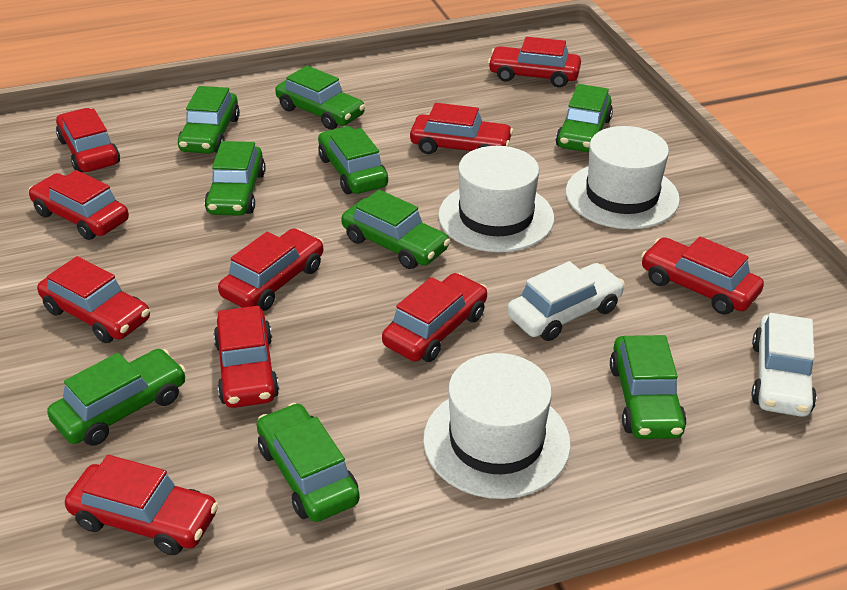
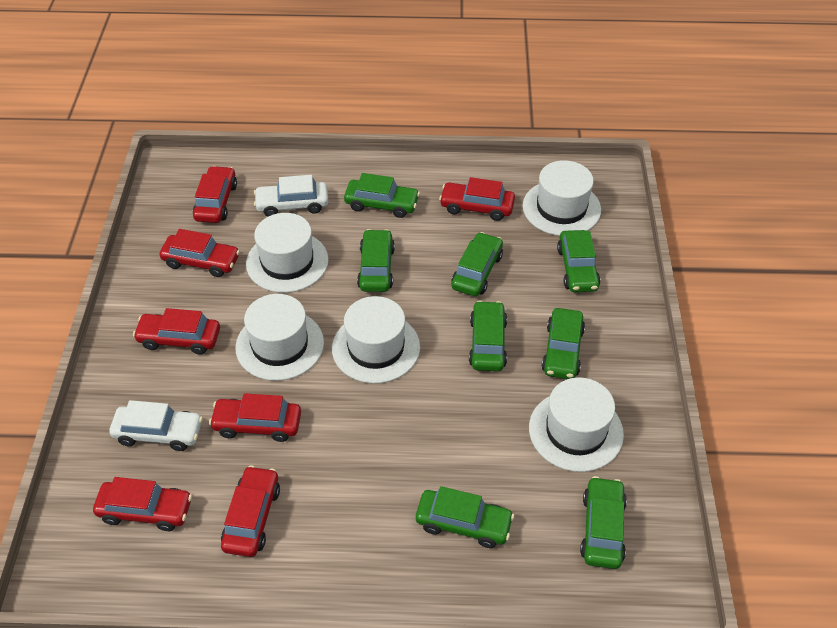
green car: 9 -> 8
red car: 10 -> 7
white hat: 3 -> 5

